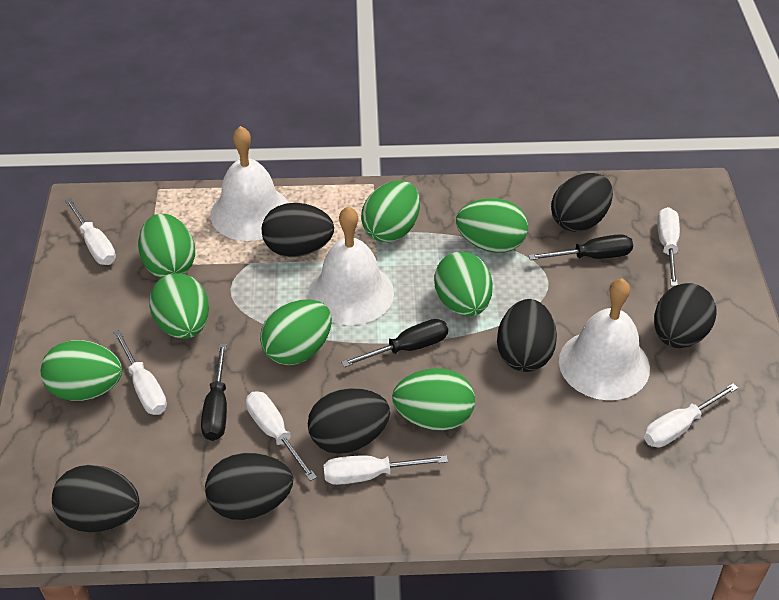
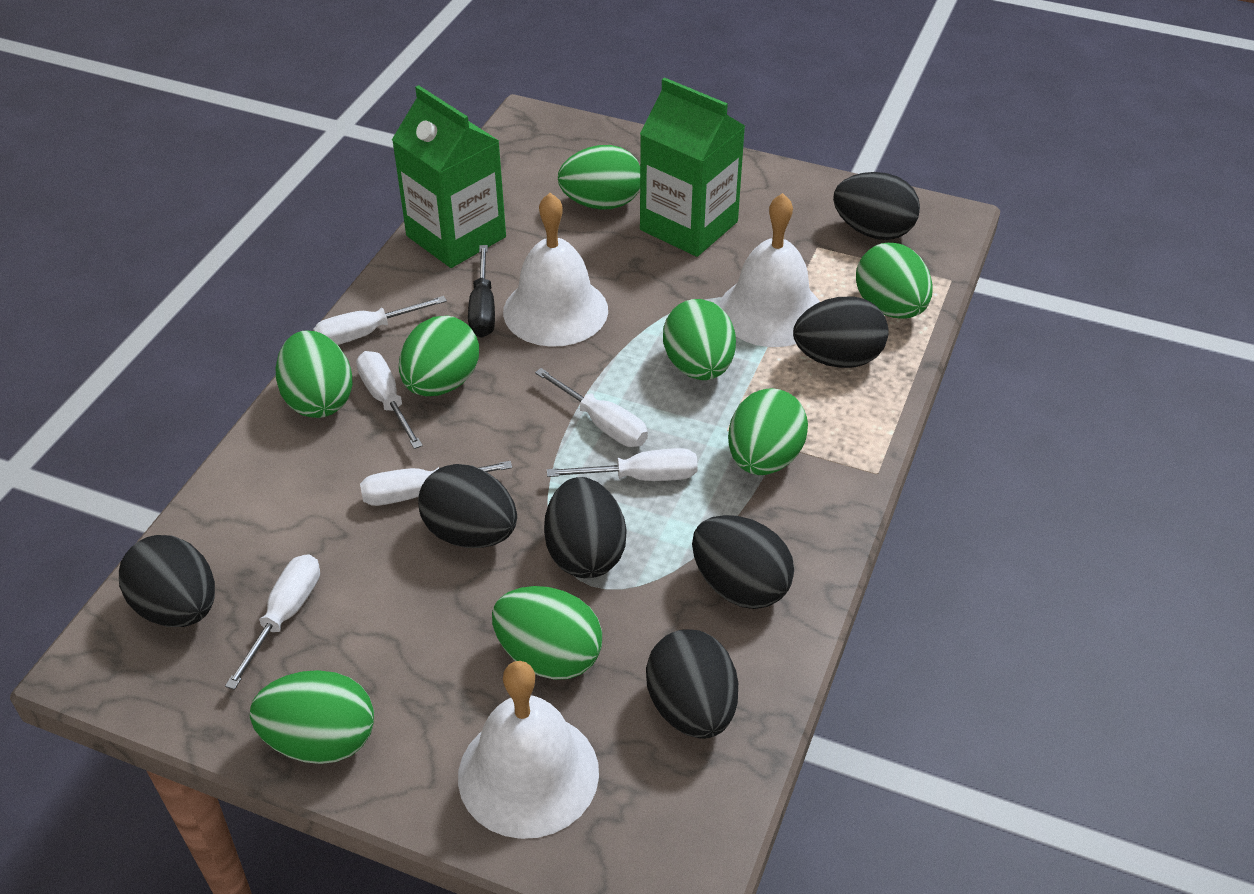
black screwdriver: 3 -> 1
green carton: 0 -> 2

